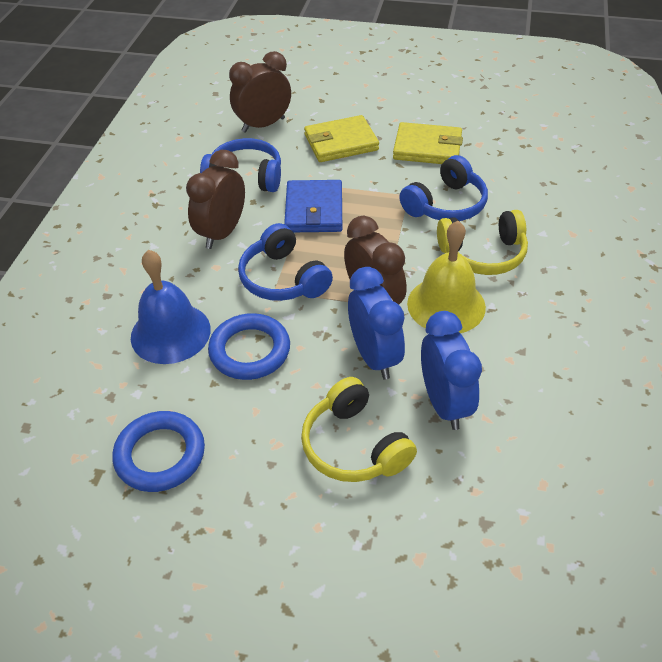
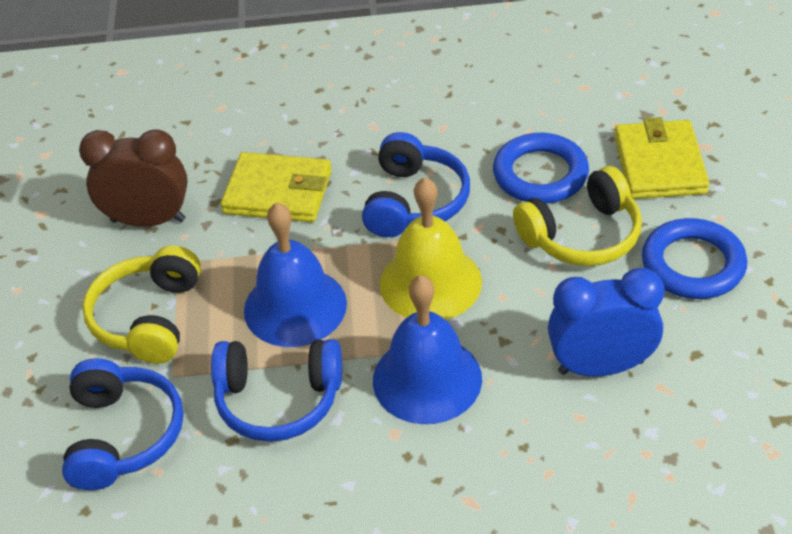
blue bell: 1 -> 2
blue clock: 2 -> 1
blue wallet: 1 -> 0
brown clock: 3 -> 1

